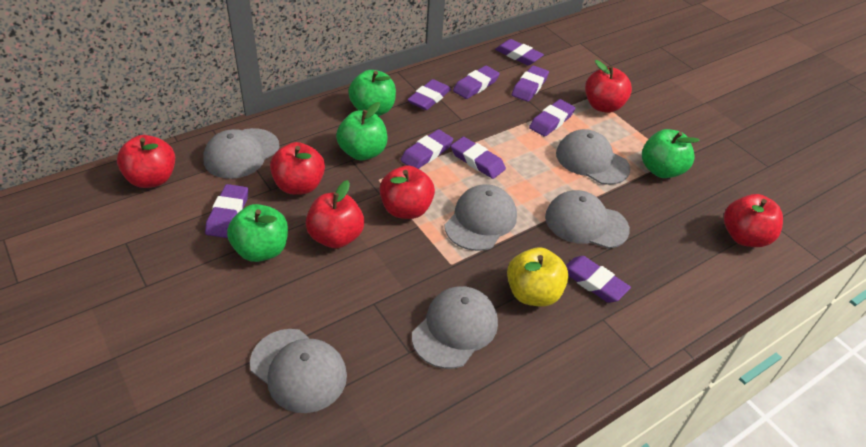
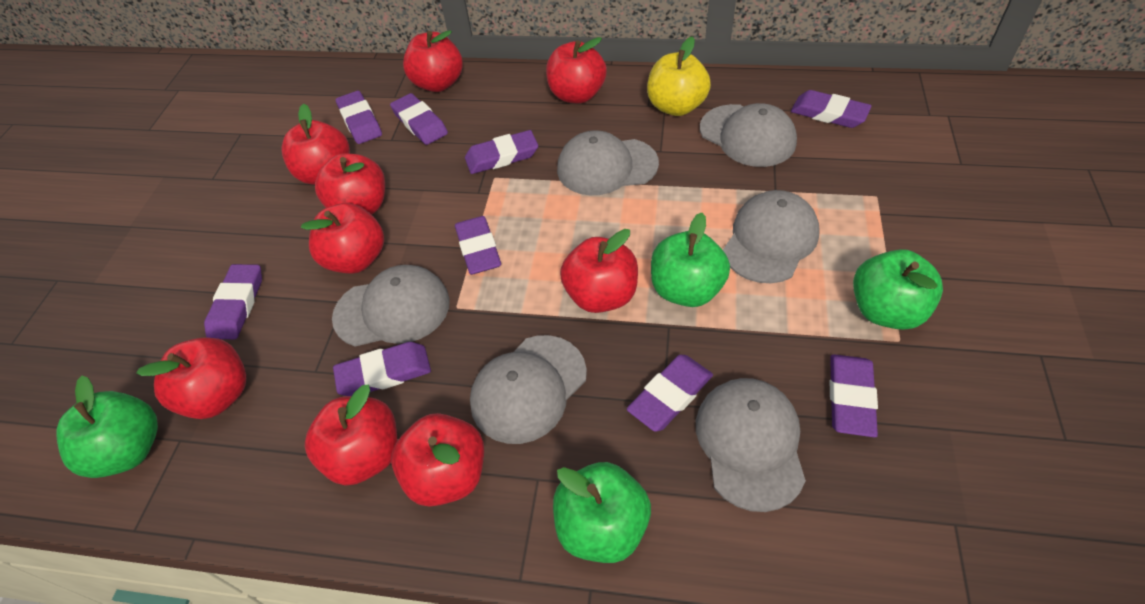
red apple: 6 -> 9

